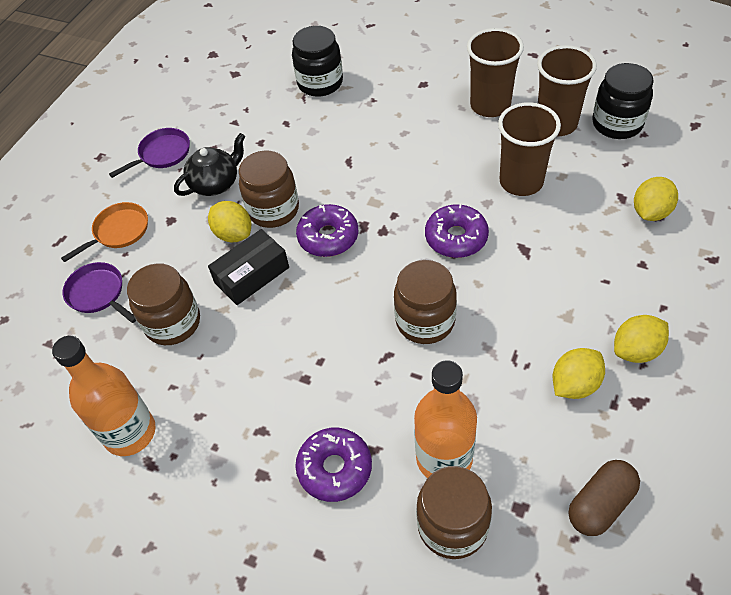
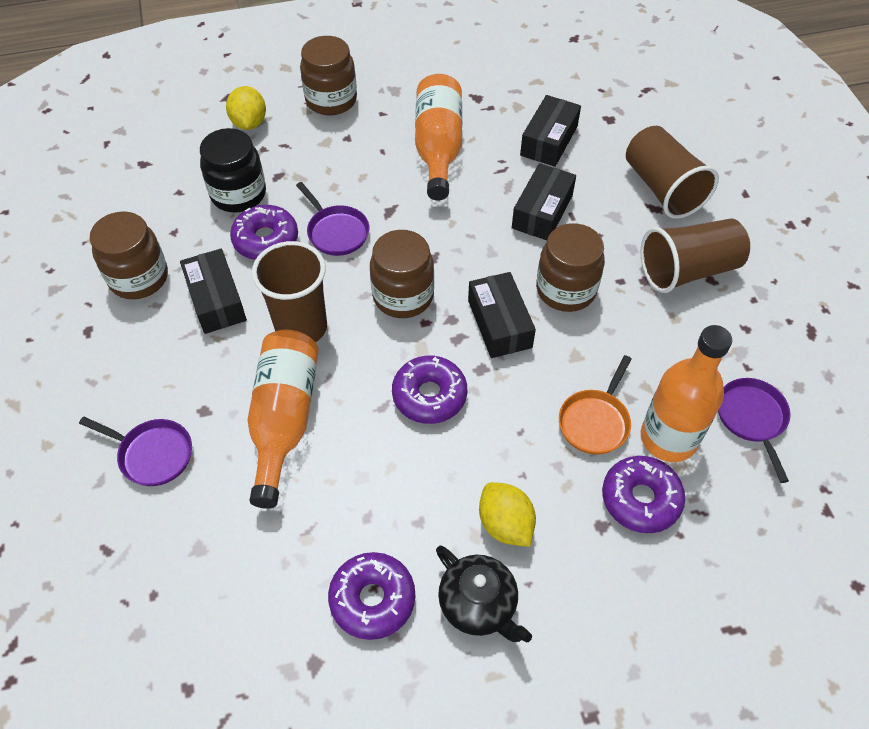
black box: 1 -> 4
black jar: 2 -> 1
brown capsule: 1 -> 0
orange bottle: 2 -> 3
purple donut: 3 -> 4
purple pan: 2 -> 3
yellow lemon: 4 -> 2

